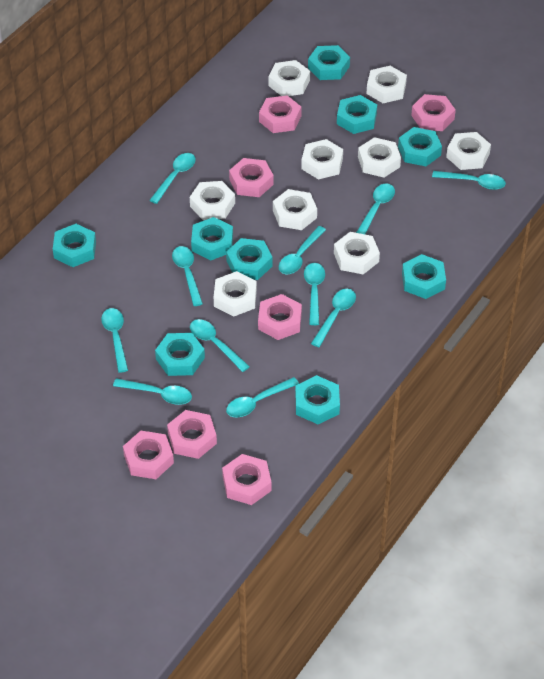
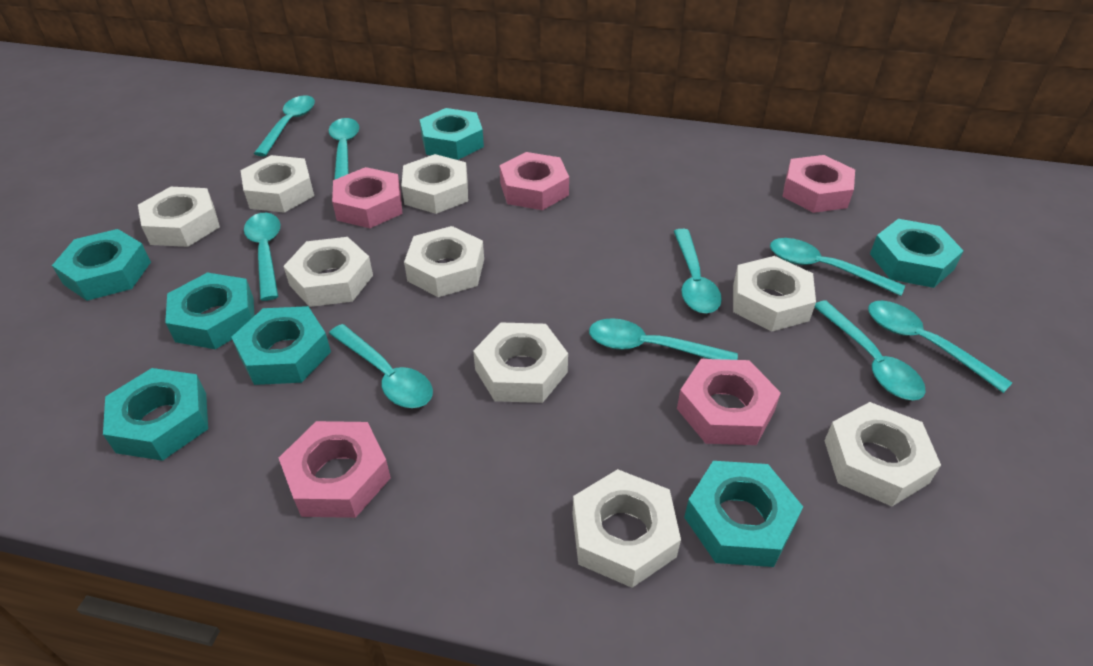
pink nut: 7 -> 5
turquoise nut: 9 -> 7
turquoise spoon: 11 -> 9

